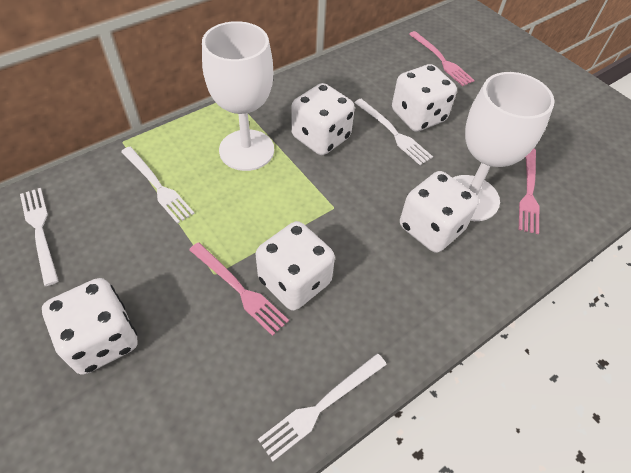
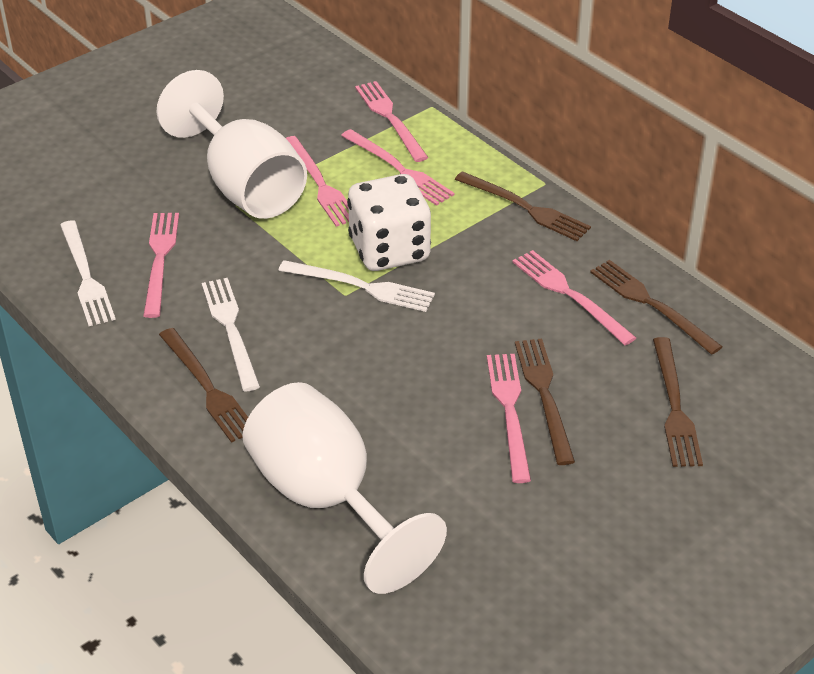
brown fork: 0 -> 5
pink fork: 3 -> 6
white dice: 5 -> 1
white fork: 4 -> 3

